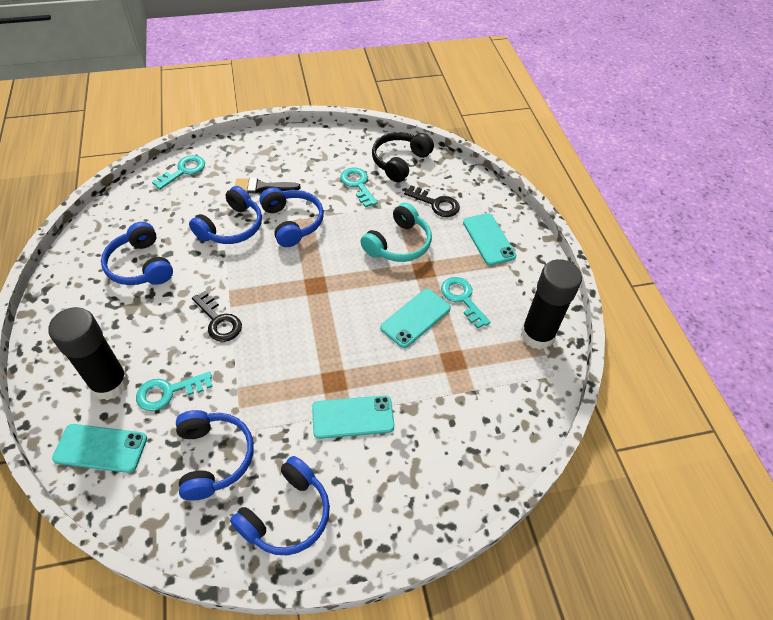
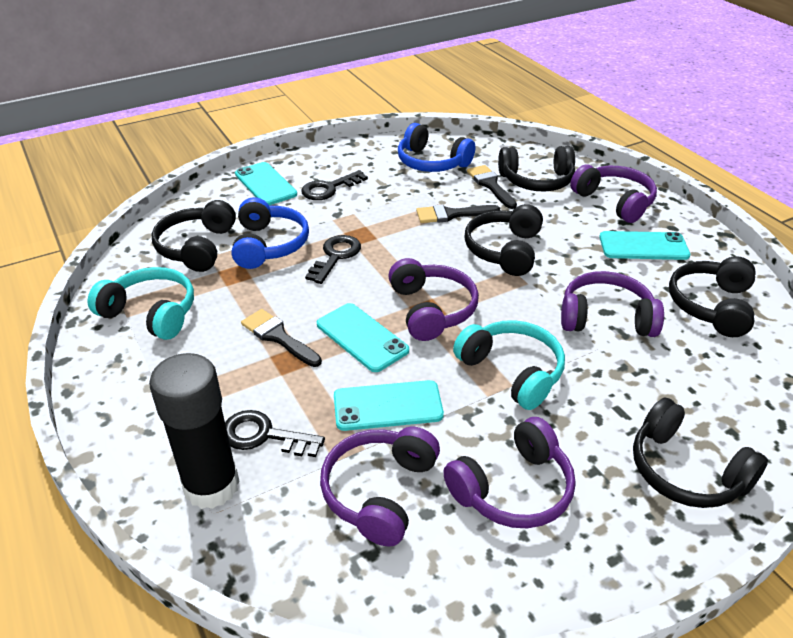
black brush: 1 -> 3
black glue stick: 2 -> 1
black headphones: 1 -> 5
black key: 2 -> 3
blue headphones: 5 -> 2
purple headphones: 0 -> 5
turquoise headphones: 1 -> 2
turquoise key: 4 -> 0

